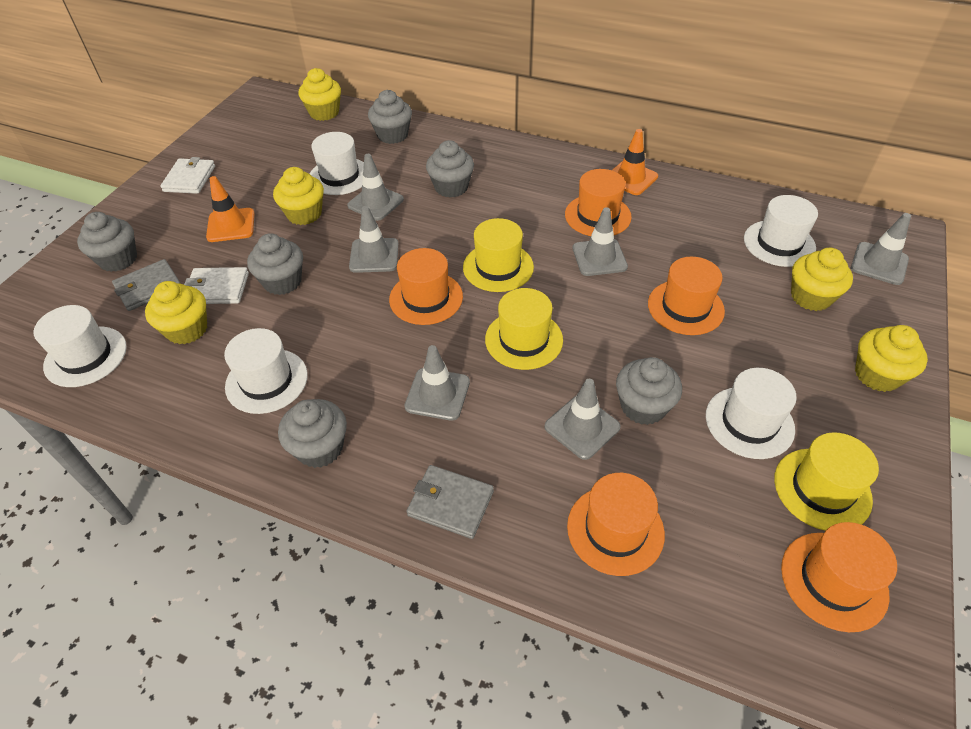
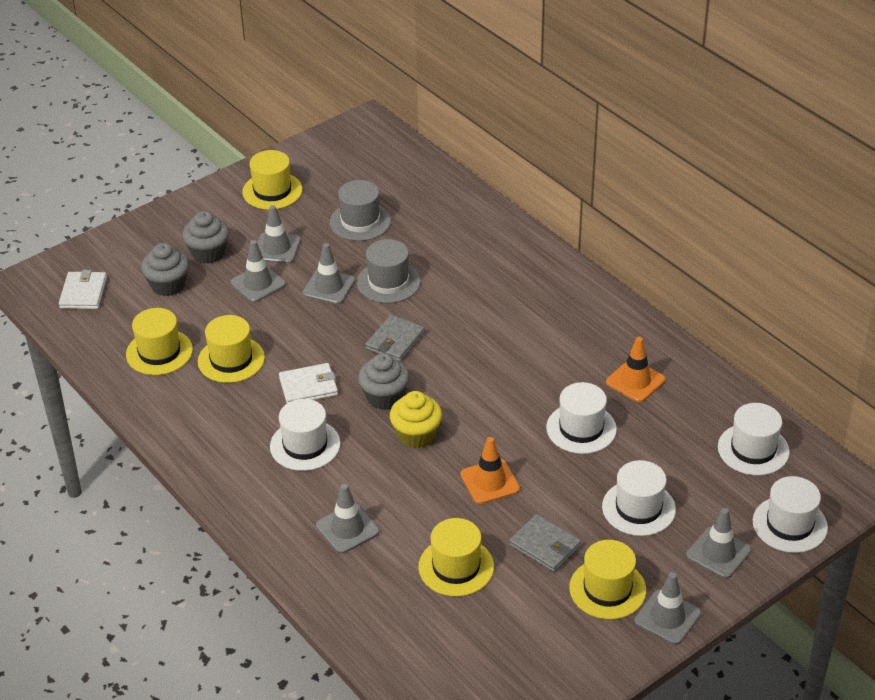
grey cupcake: 6 -> 3
grey hat: 0 -> 2
orange hat: 5 -> 0
yellow cupcake: 5 -> 1
yellow hat: 3 -> 5

